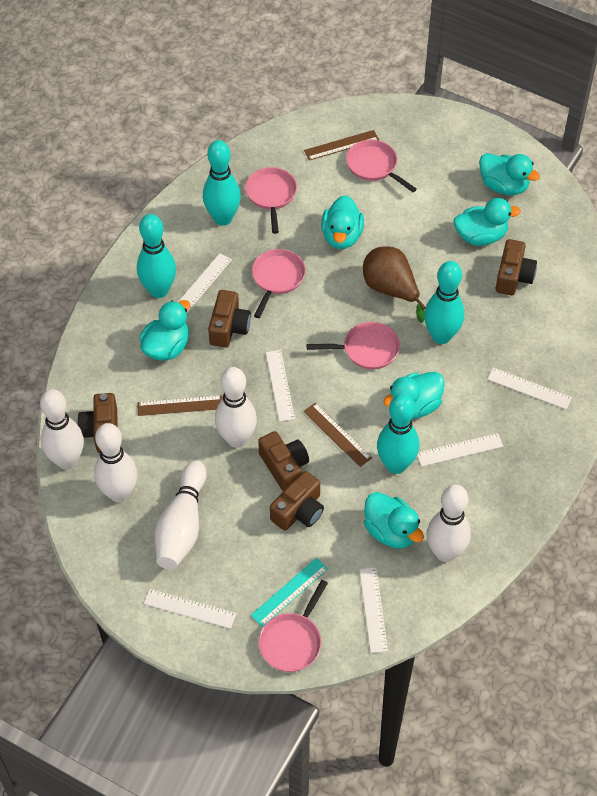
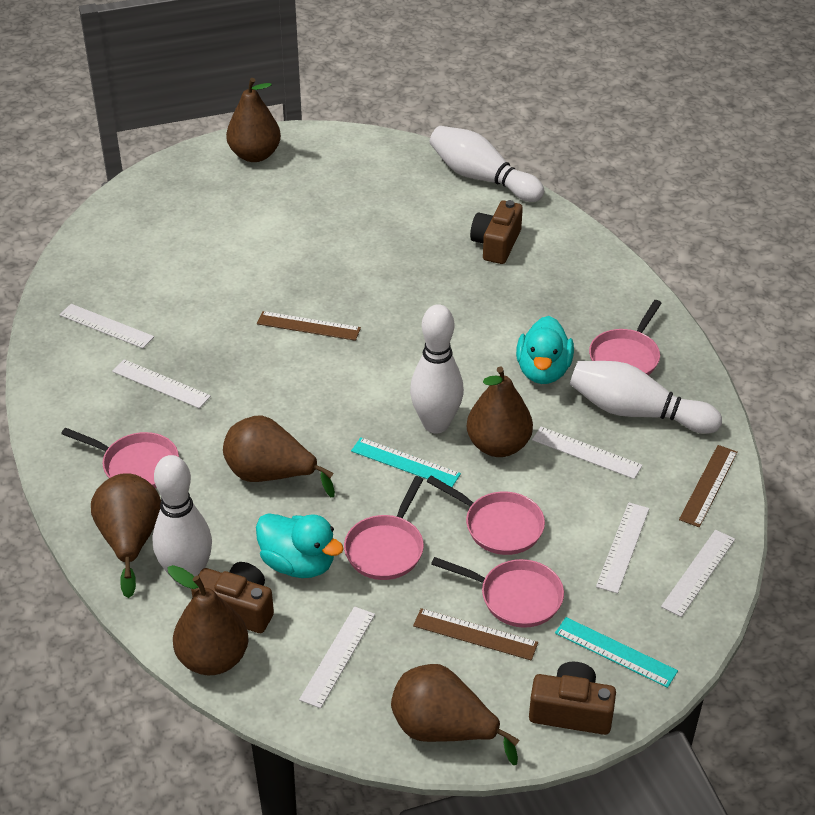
brown camera: 5 -> 3
brown pear: 1 -> 6
turquoise bowling pin: 4 -> 0
turquoise duck: 6 -> 2
turquoise ruler: 1 -> 2
white bowling pin: 5 -> 4

